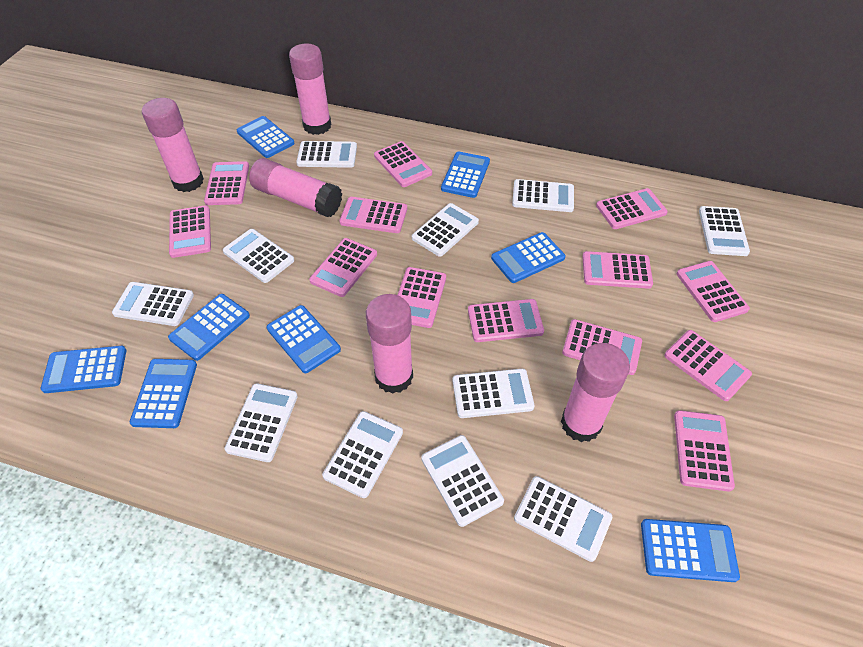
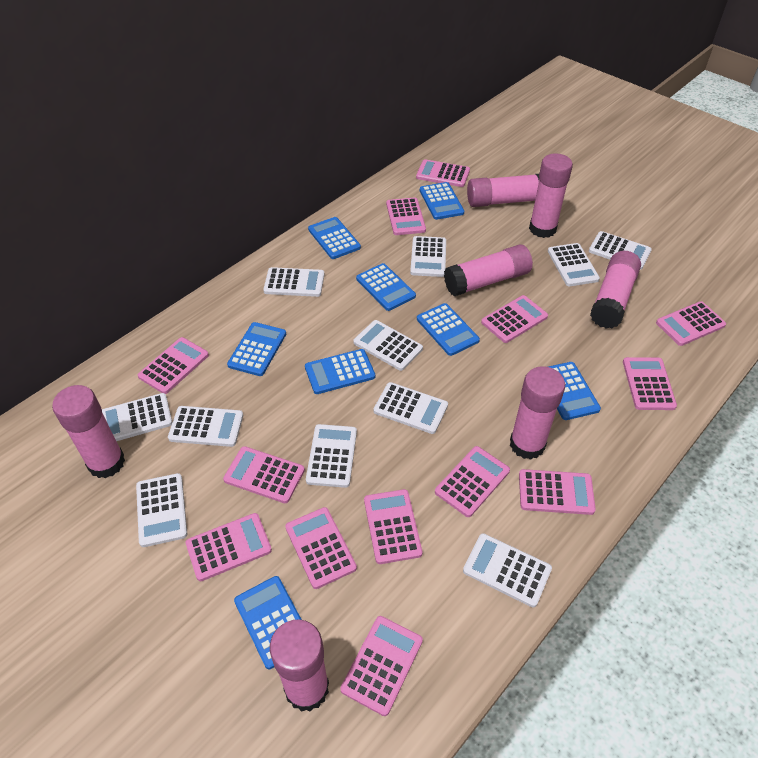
pink glue stick: 5 -> 7

